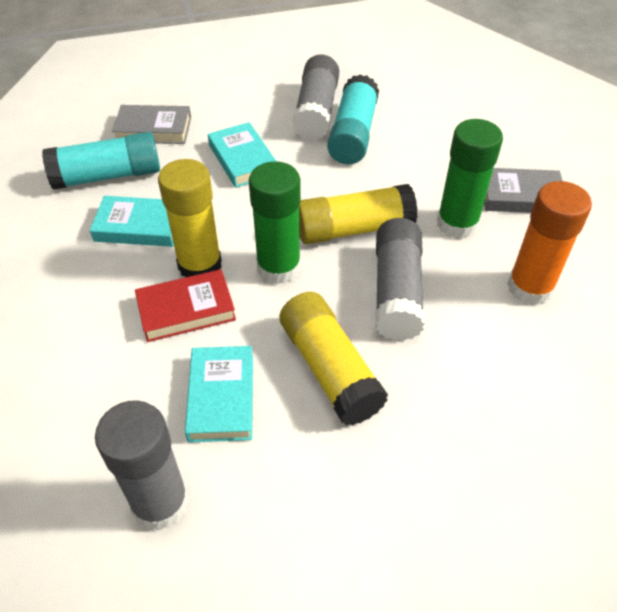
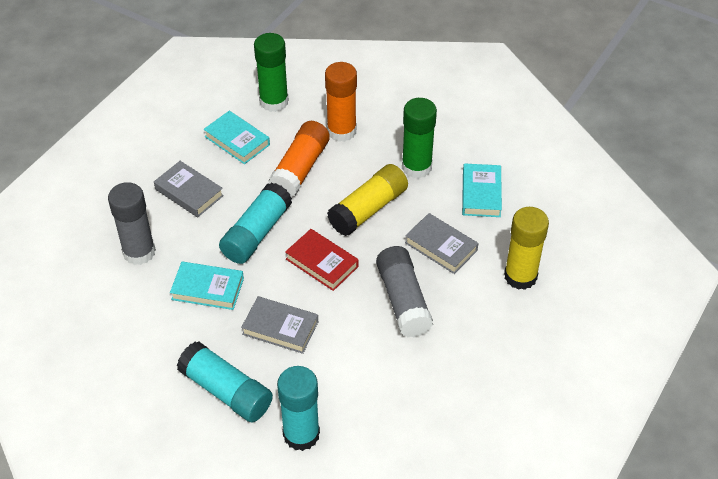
grey book: 2 -> 3
grey glue stick: 3 -> 2
orange glue stick: 1 -> 2
turquoise glue stick: 2 -> 3
yellow glue stick: 3 -> 2

